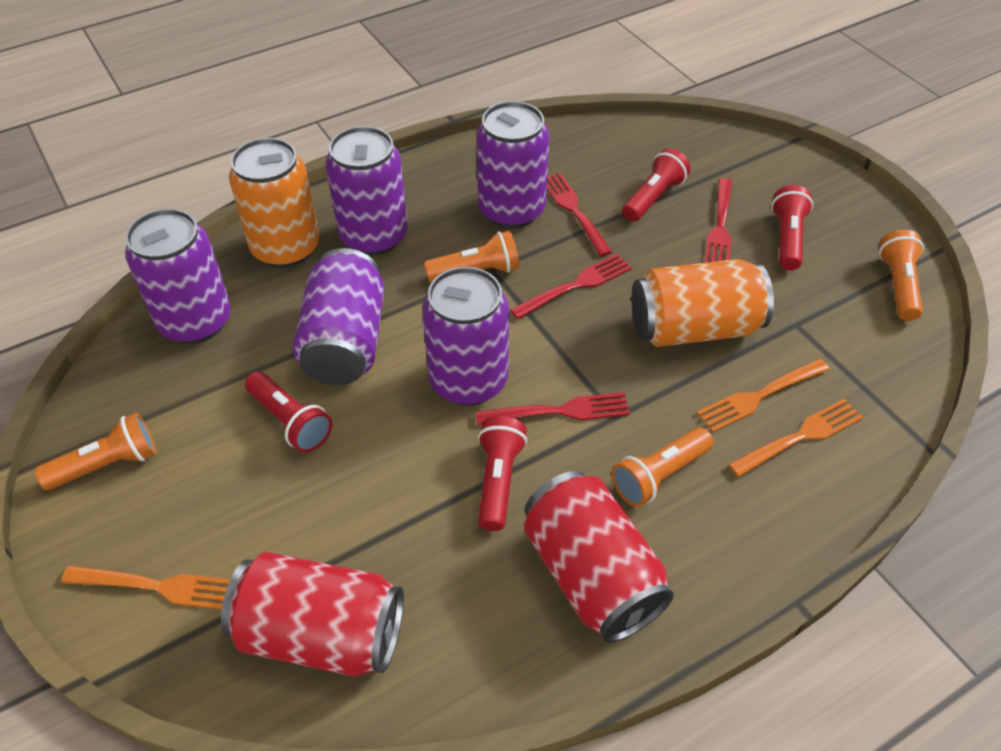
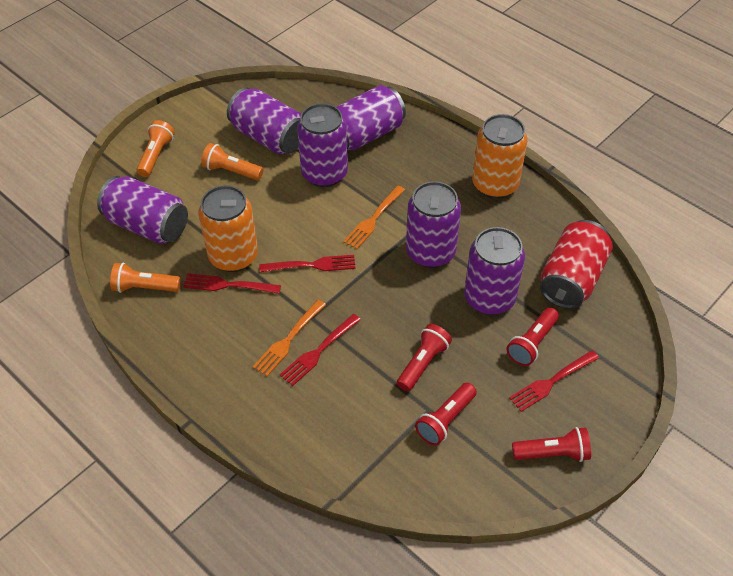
orange flashlight: 4 -> 3
orange fork: 3 -> 2
purple can: 5 -> 6
red can: 2 -> 1

